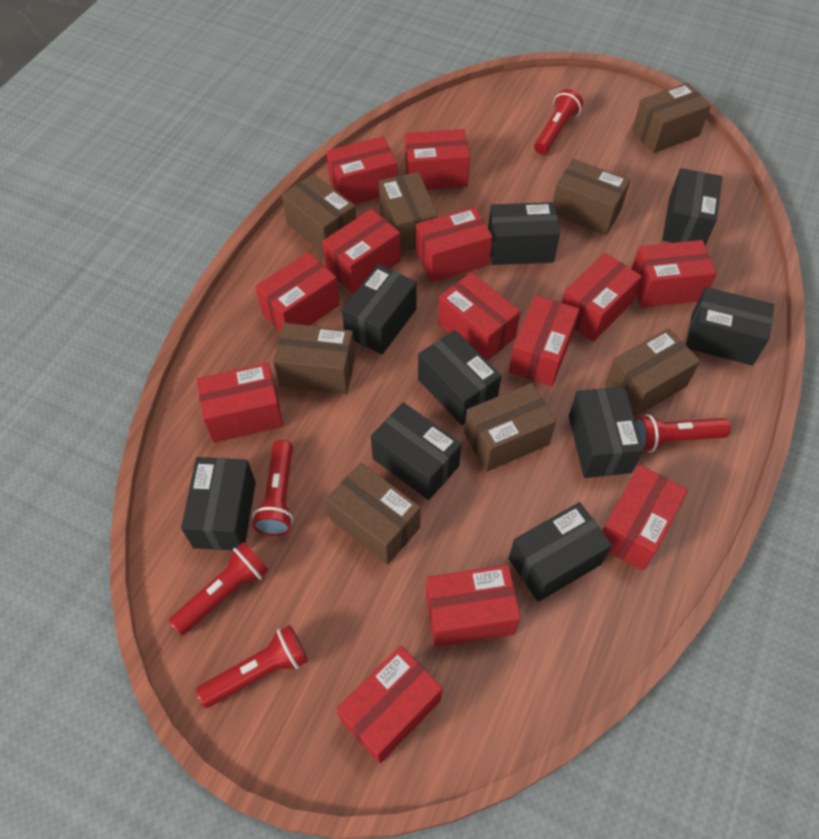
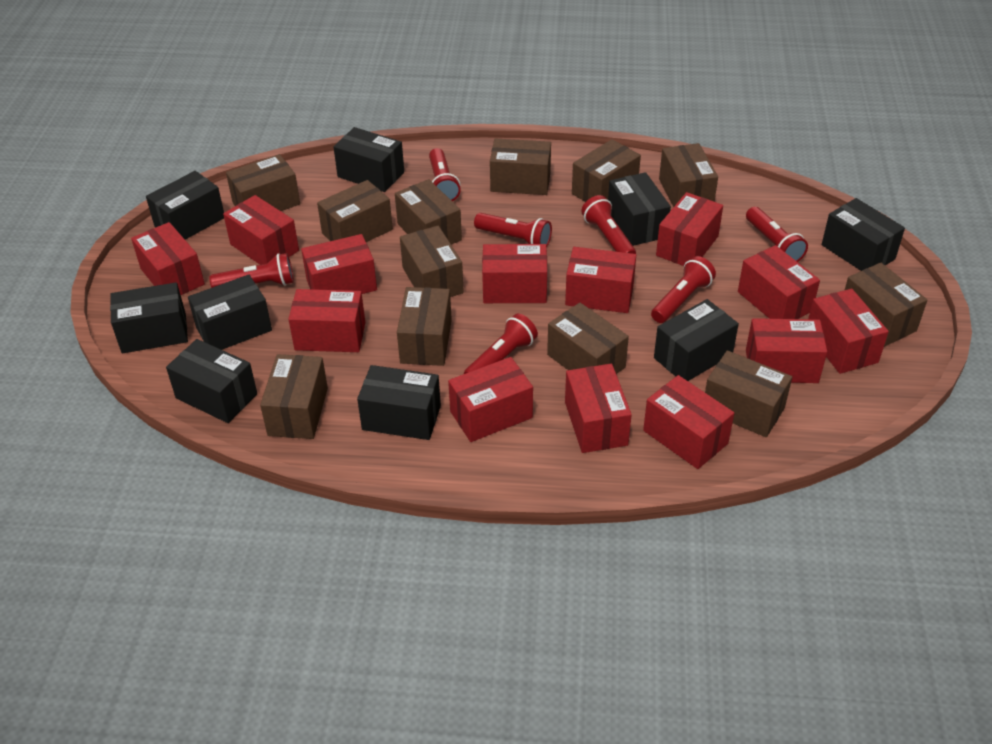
brown box: 8 -> 12
red flashlight: 5 -> 7

